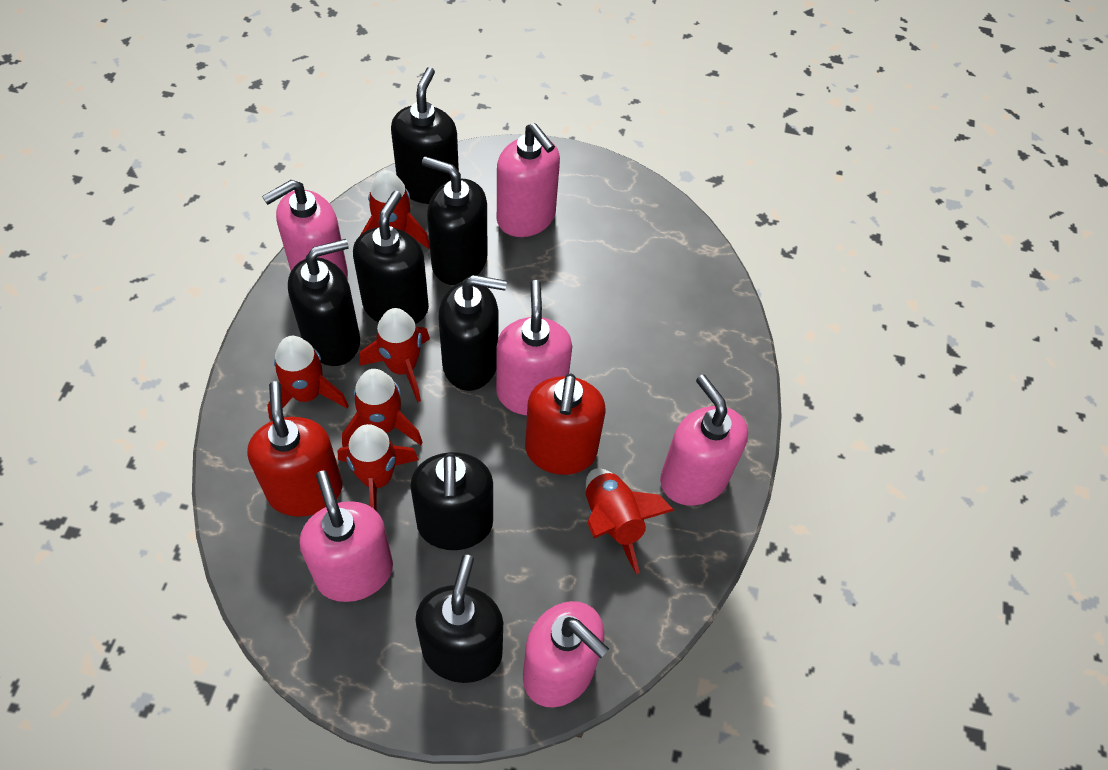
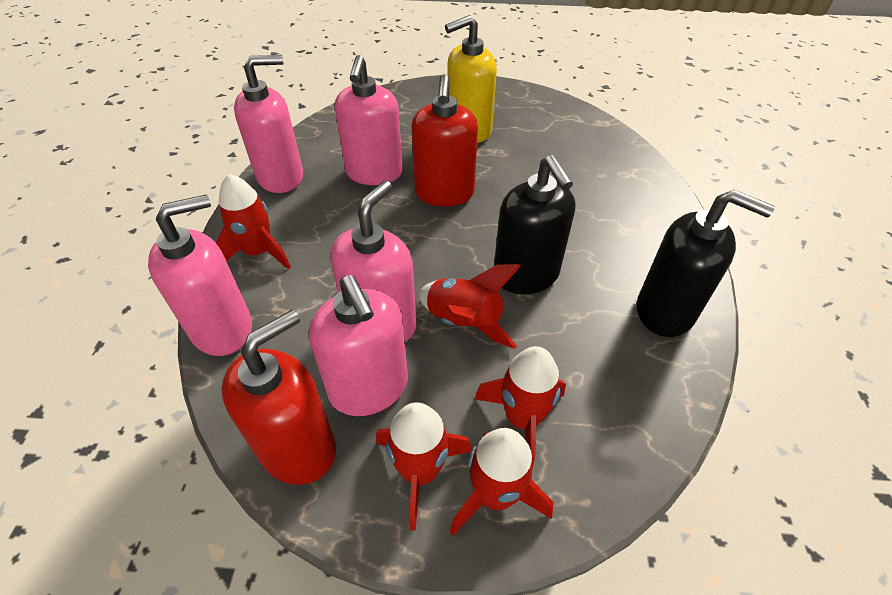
black soap dispenser: 7 -> 2
pink soap dispenser: 6 -> 5
red rocket: 6 -> 5
yellow soap dispenser: 0 -> 1

